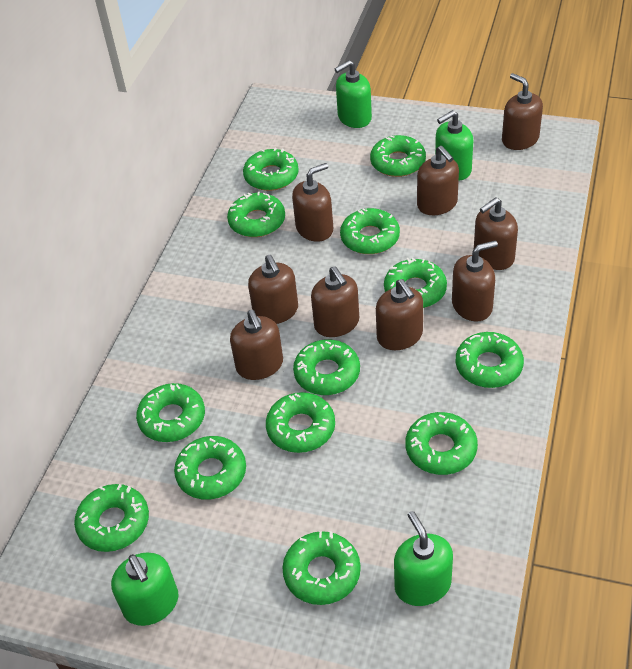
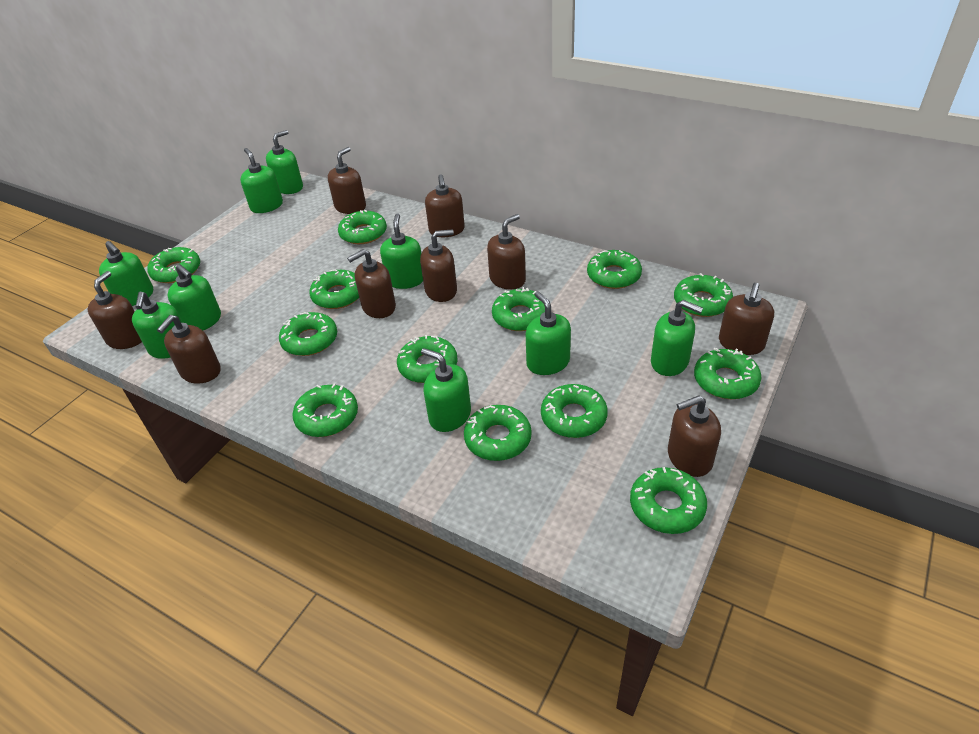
green soap dispenser: 4 -> 9

